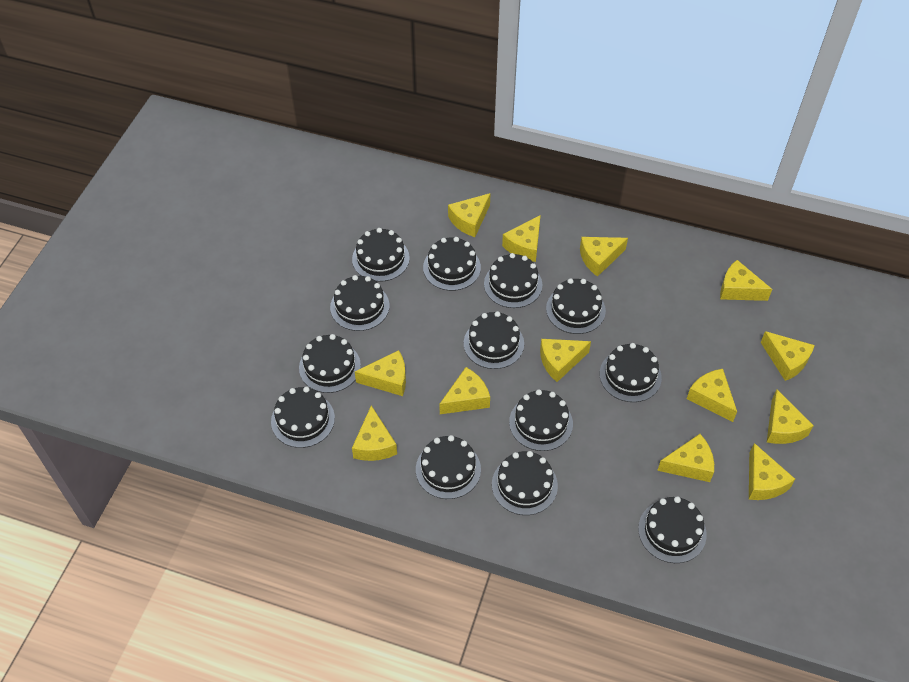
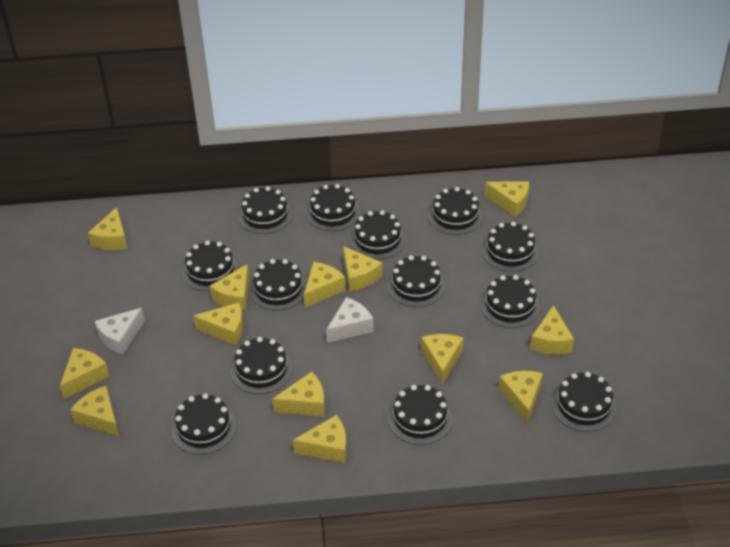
white cheese: 0 -> 2

